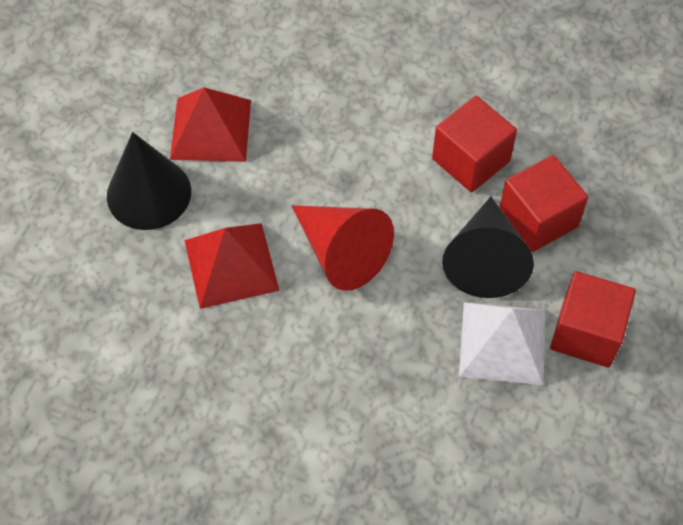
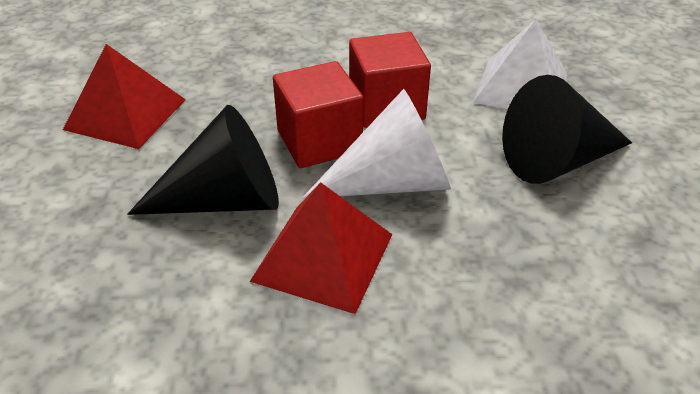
red cone: 1 -> 0
red cube: 3 -> 2
white cone: 0 -> 1

